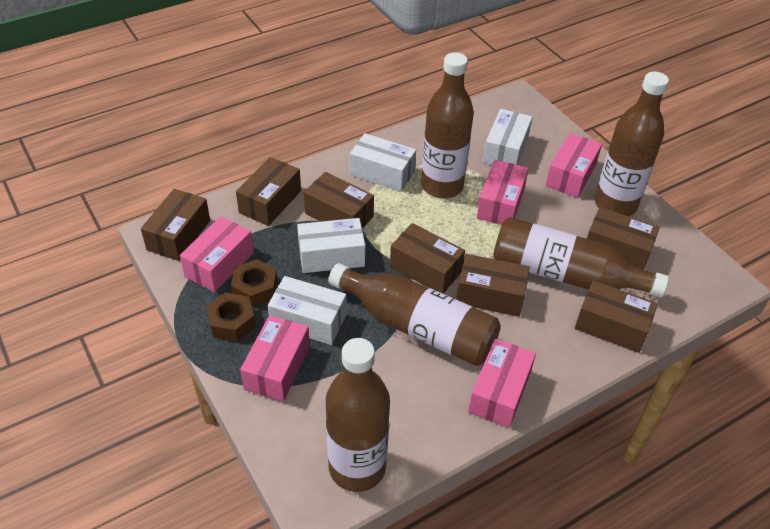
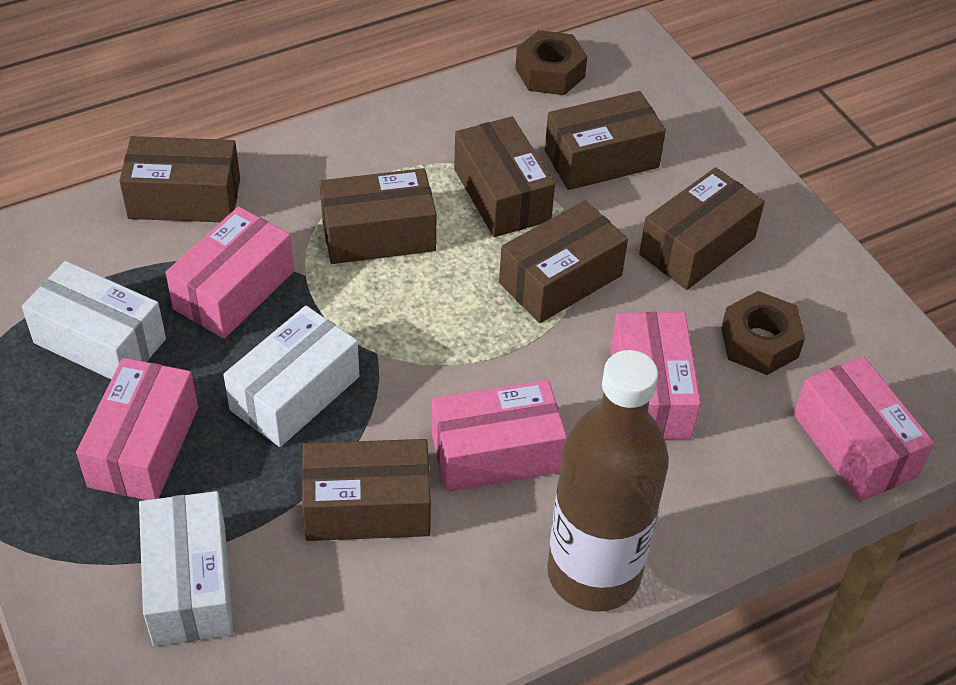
brown bottle: 5 -> 1
white box: 4 -> 3

